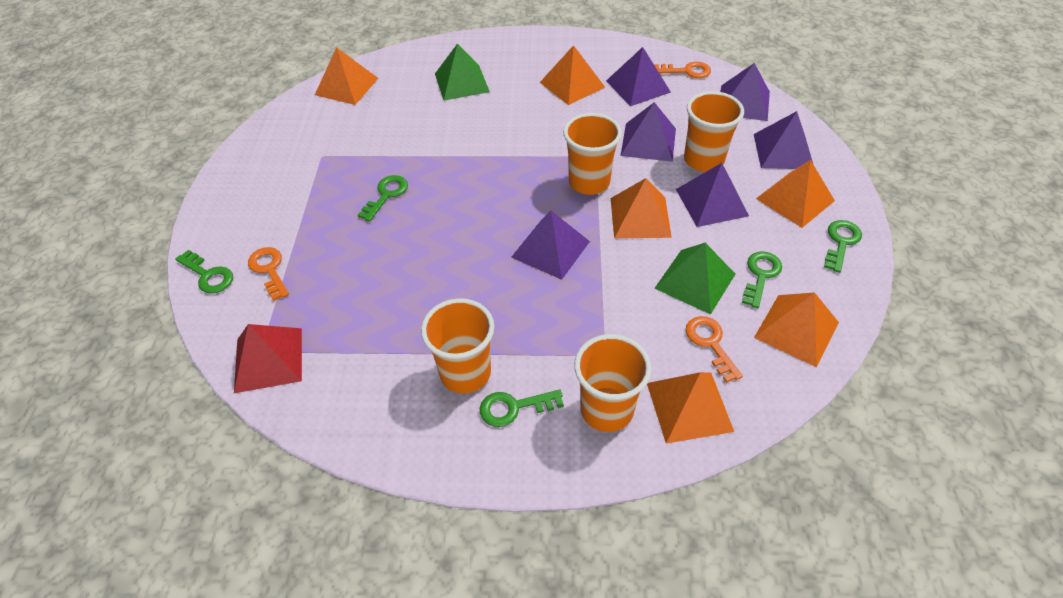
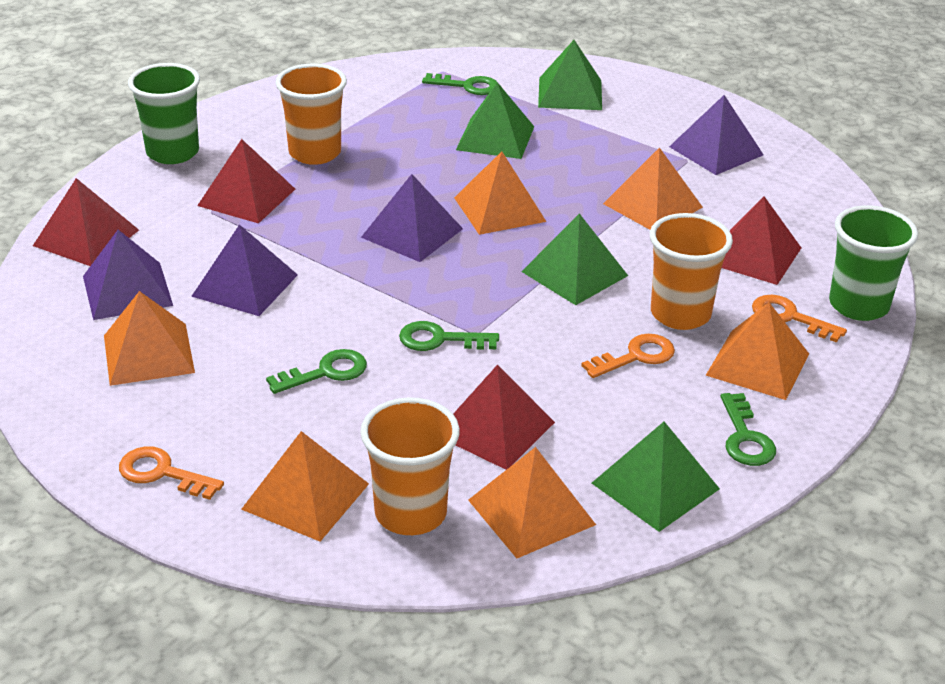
green cup: 0 -> 2
green key: 5 -> 4
green pyramid: 2 -> 4
orange cup: 4 -> 3
purple pyramid: 6 -> 4
red pyramid: 1 -> 4

